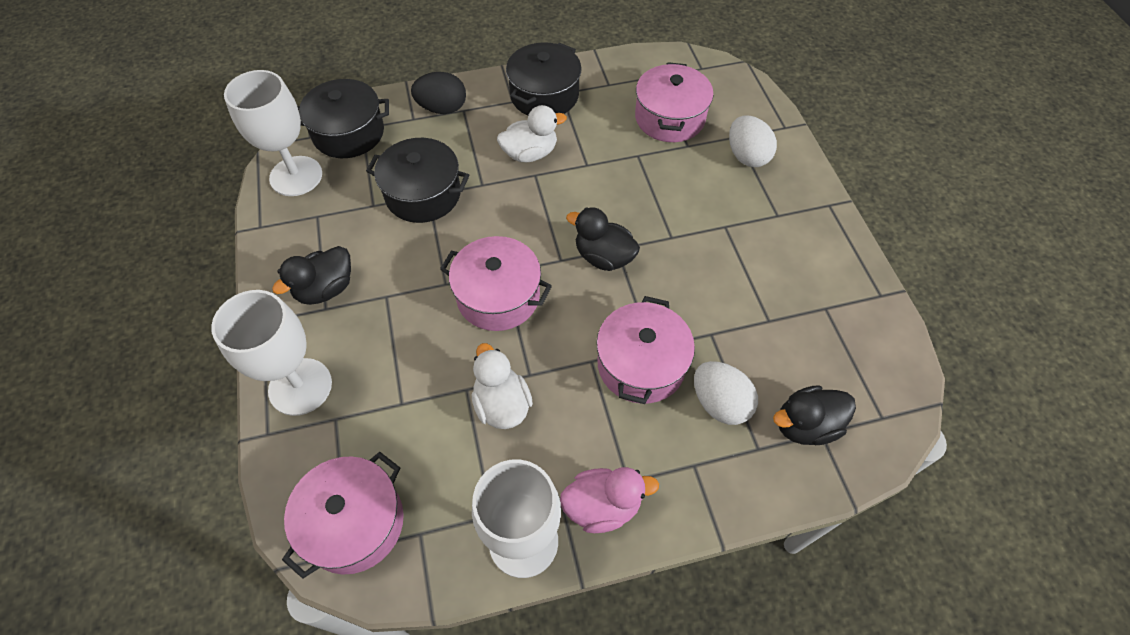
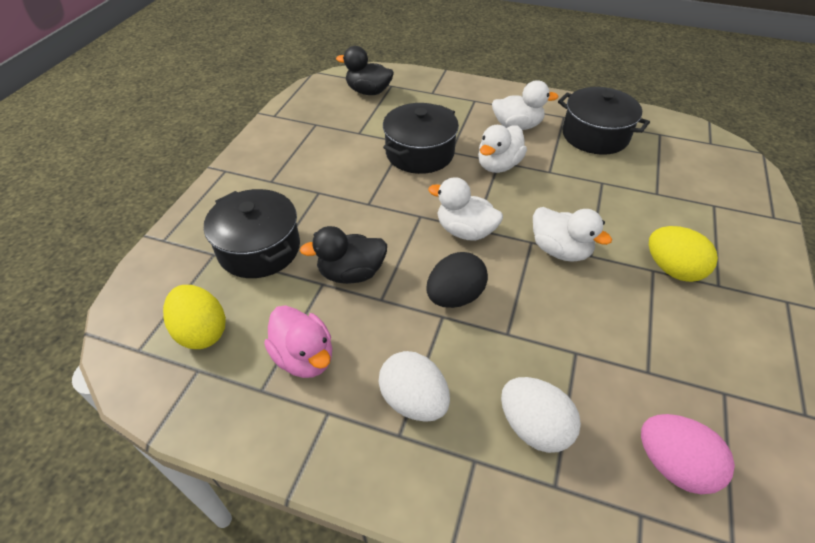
black duck: 3 -> 2
pink egg: 0 -> 1
pink pot: 4 -> 0
white duck: 2 -> 4
white goblet: 3 -> 0
yellow egg: 0 -> 2

